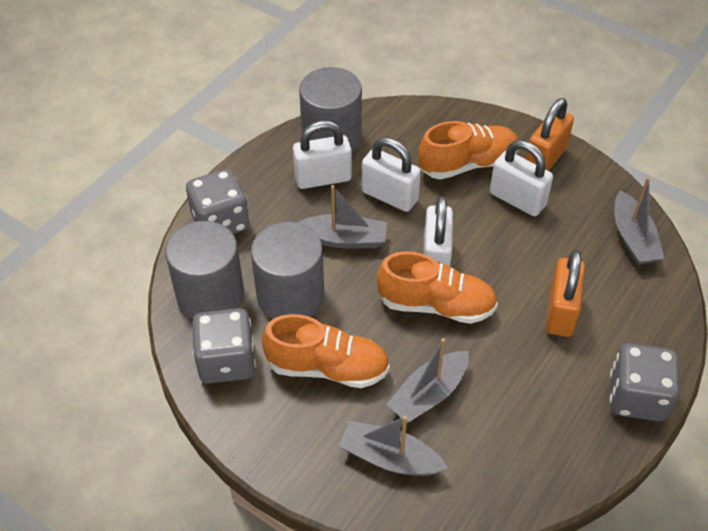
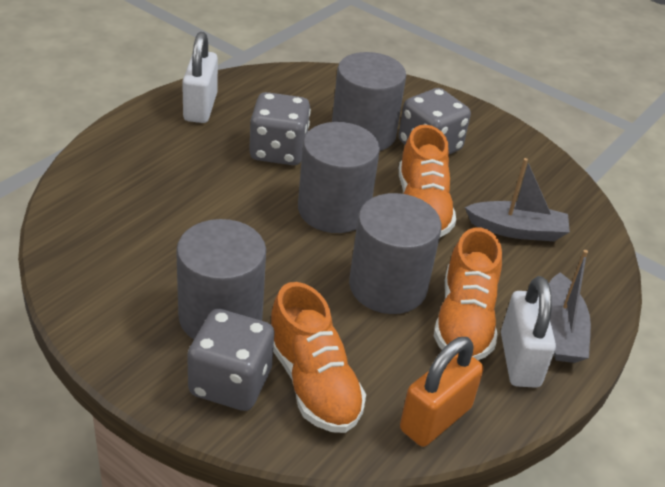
grey boat: 4 -> 2
grey cylinder: 3 -> 4
orange padlock: 2 -> 1
white padlock: 4 -> 2

